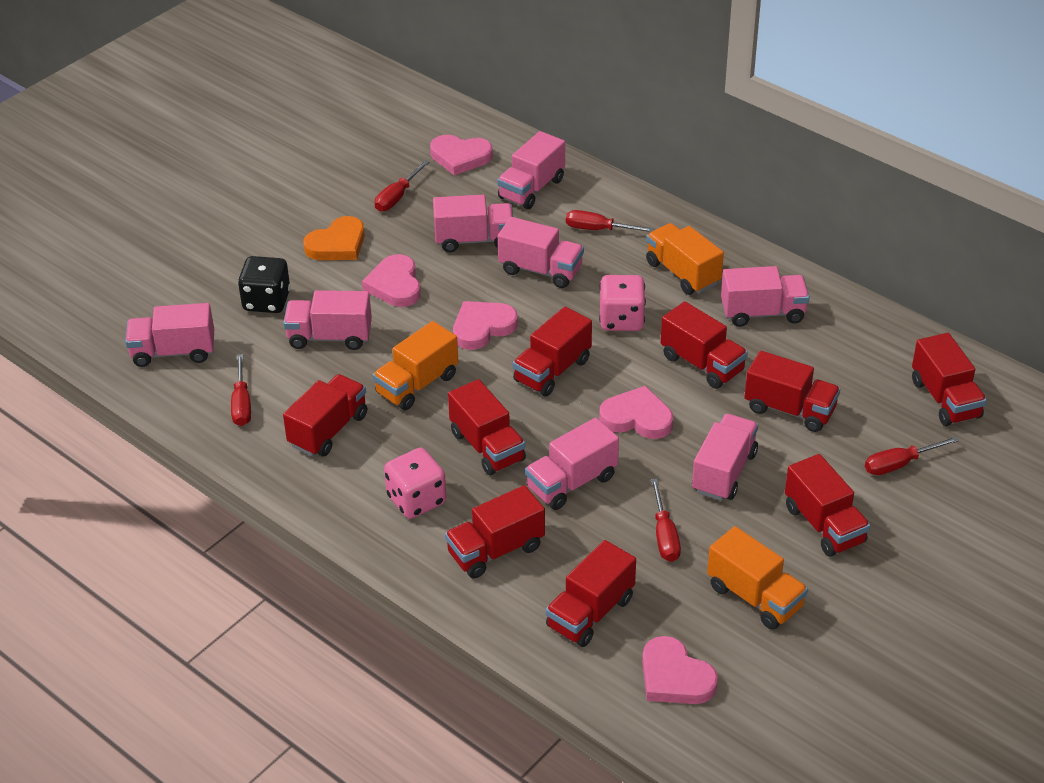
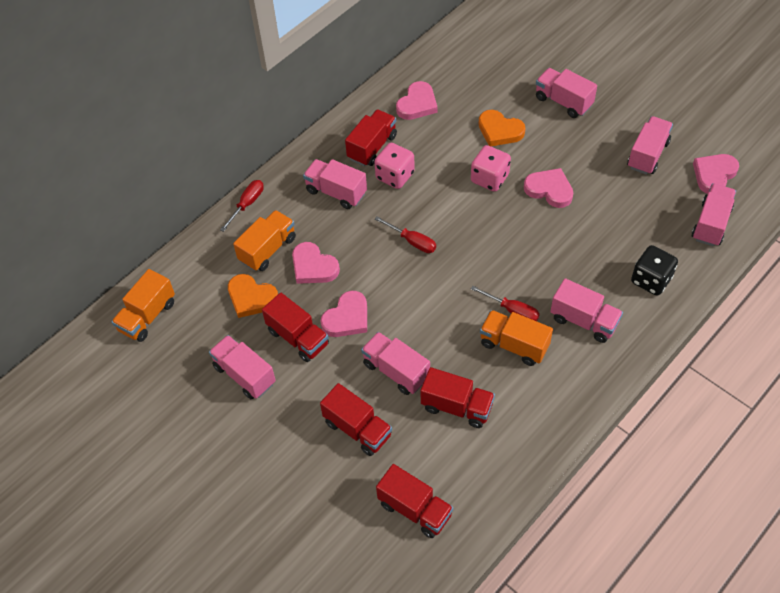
orange heart: 1 -> 2
pink truck: 8 -> 7
red screwdriver: 5 -> 3
red truck: 9 -> 5

